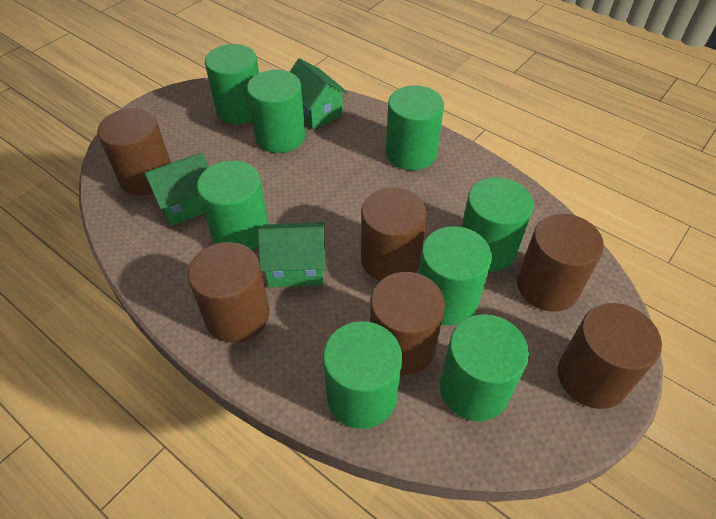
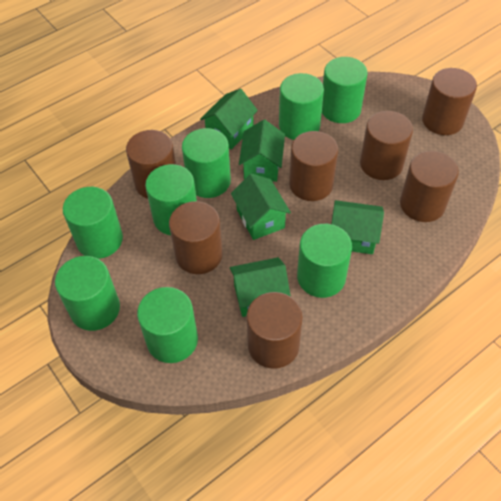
brown cylinder: 6 -> 7
green house: 3 -> 5

